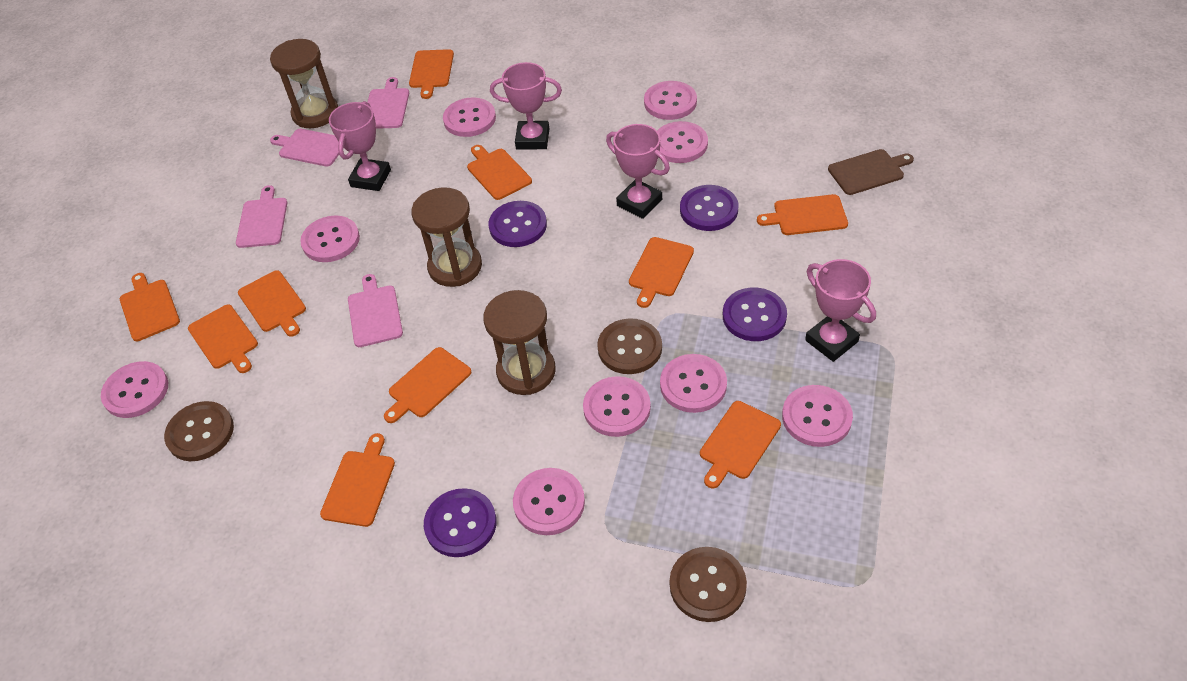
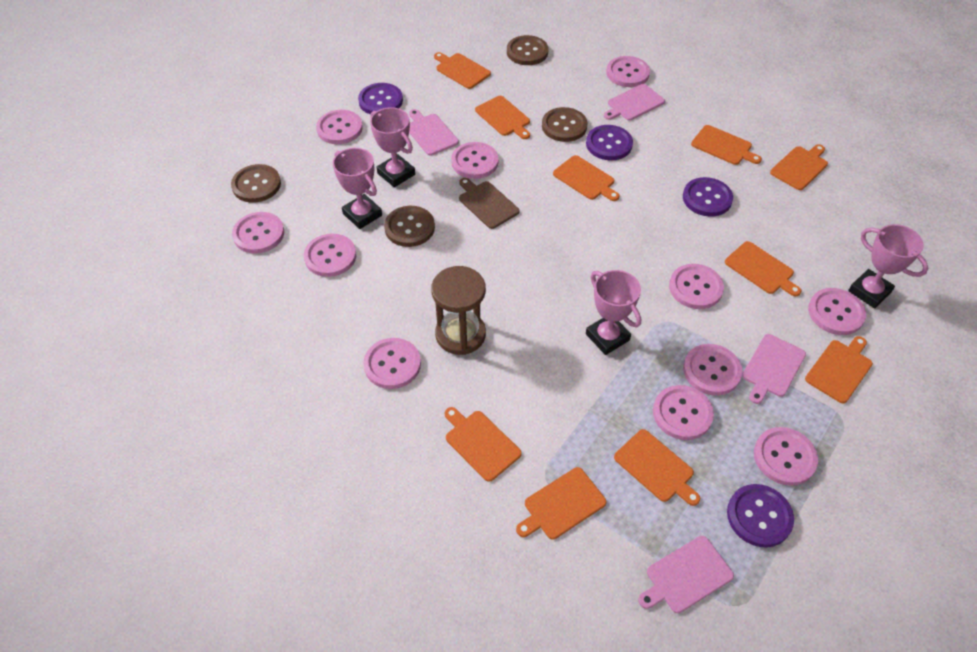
brown button: 3 -> 4
brown hourglass: 3 -> 1
pink button: 9 -> 11

